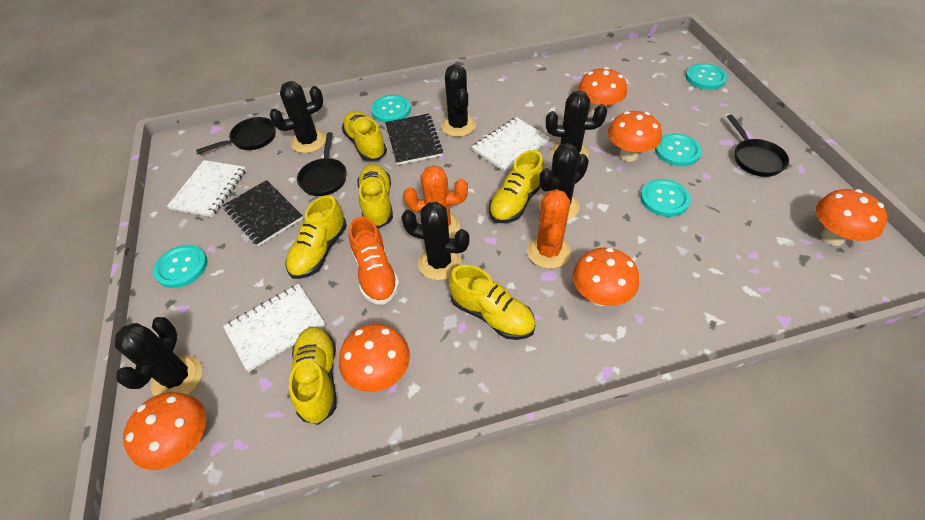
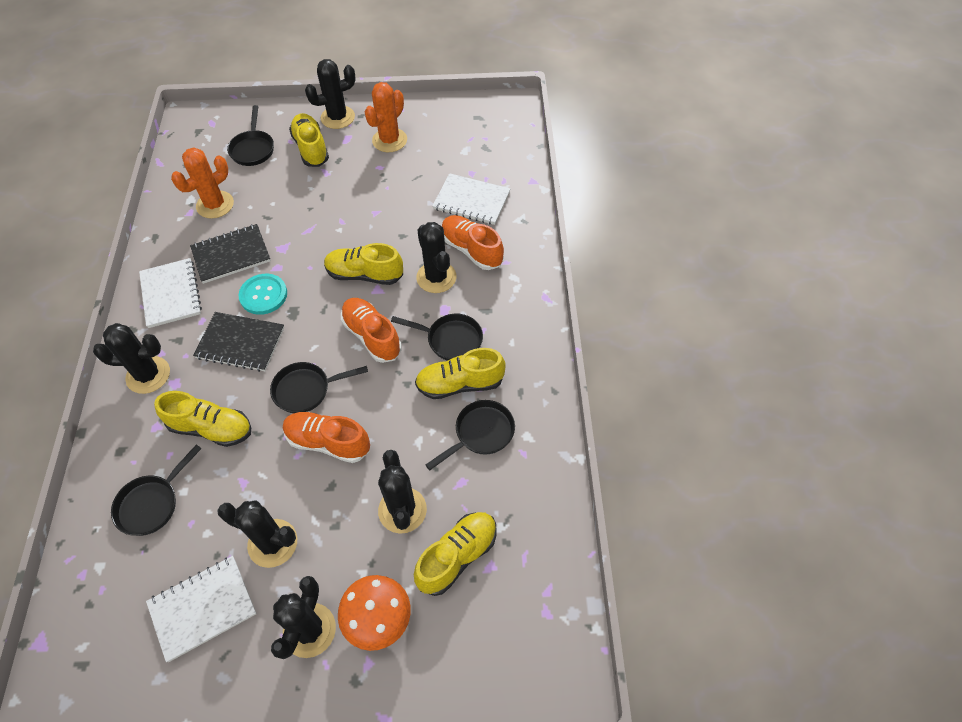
black pan: 3 -> 5
orange mushroom: 6 -> 1
orange shoe: 1 -> 3
turquoise button: 5 -> 1
yellow shoe: 6 -> 5

